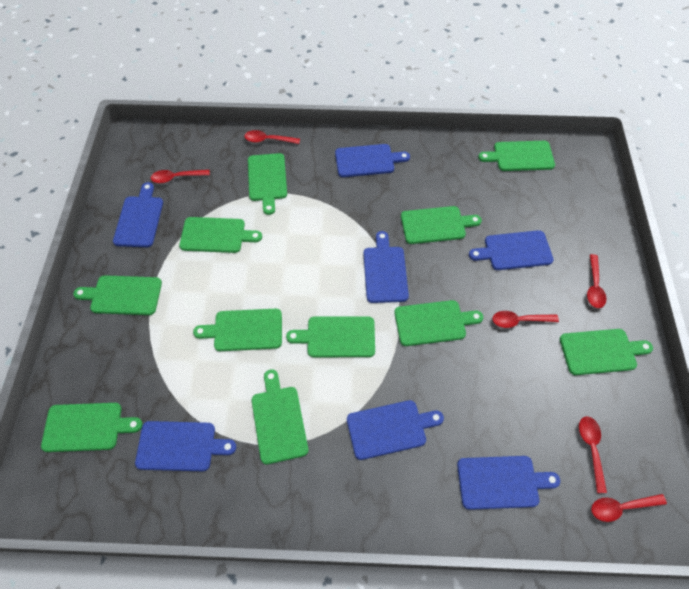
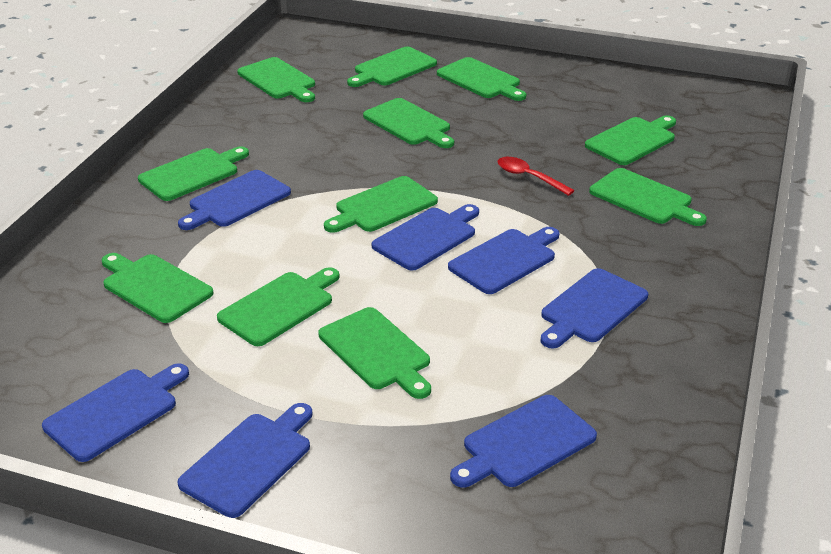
red spoon: 6 -> 1

